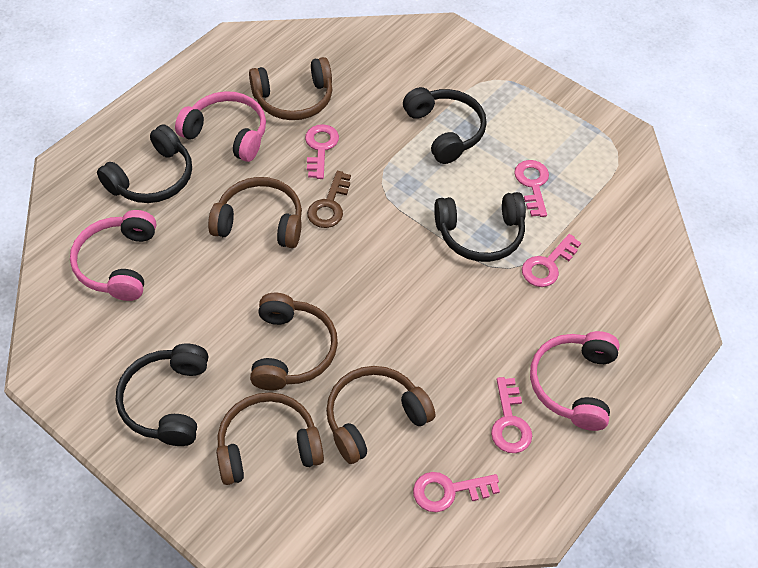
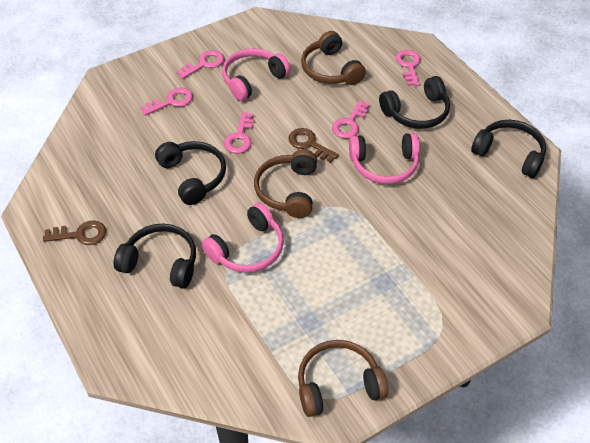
brown headphones: 5 -> 3
brown key: 1 -> 2

